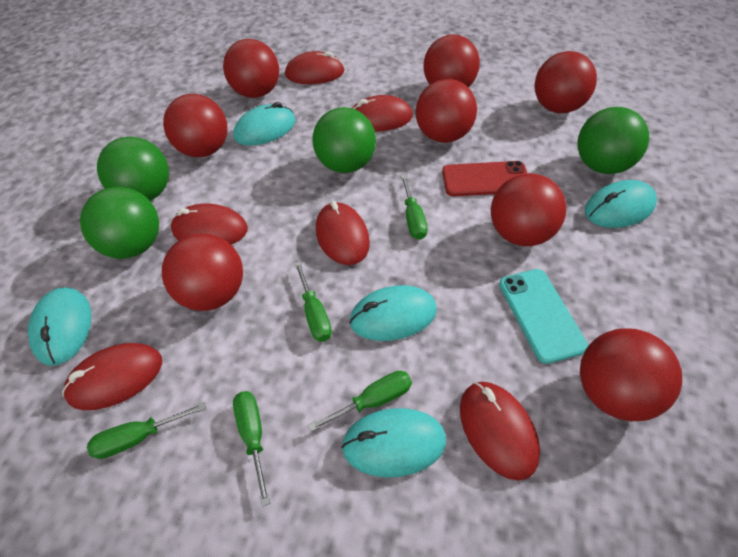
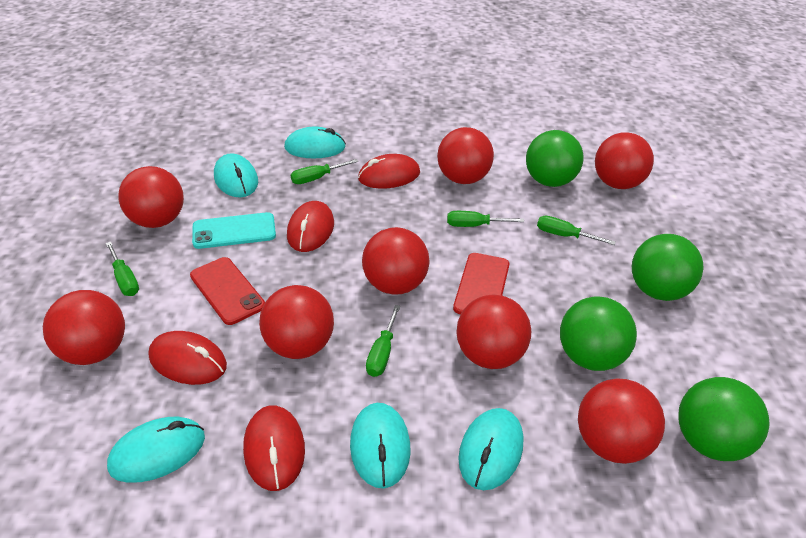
red mouse: 6 -> 4
red phone: 1 -> 2

